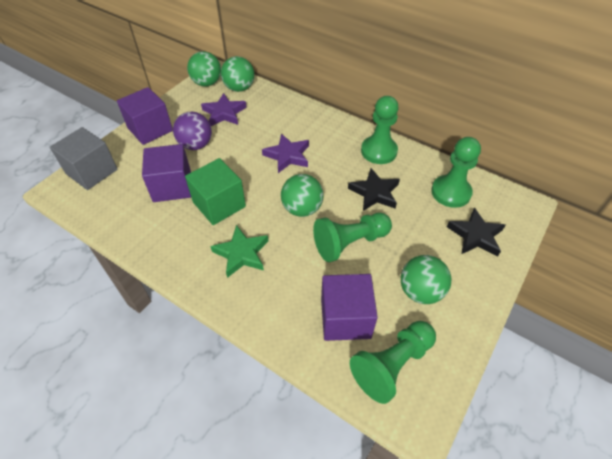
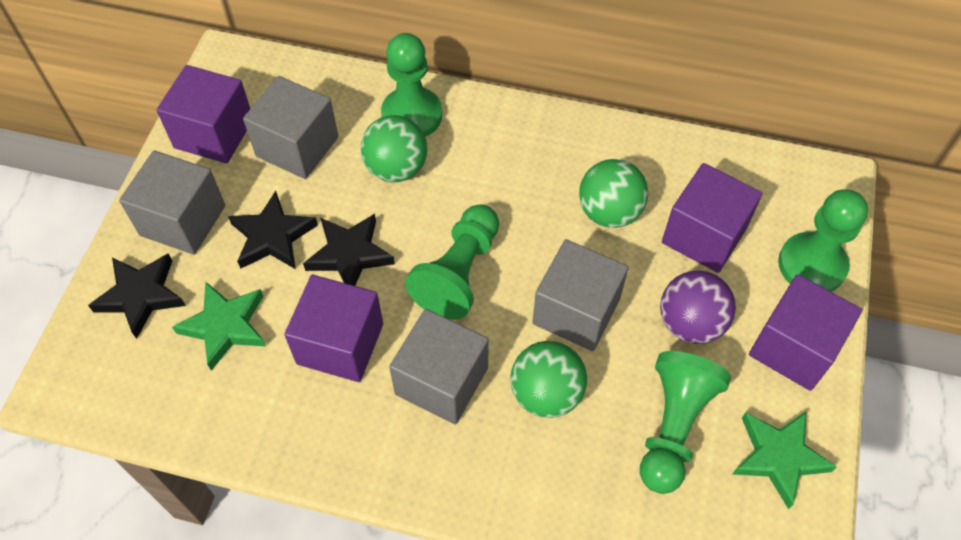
black star: 2 -> 3
green ball: 4 -> 3
green cube: 1 -> 0
green star: 1 -> 2
grey cube: 1 -> 4
purple cube: 3 -> 4
purple star: 2 -> 0

